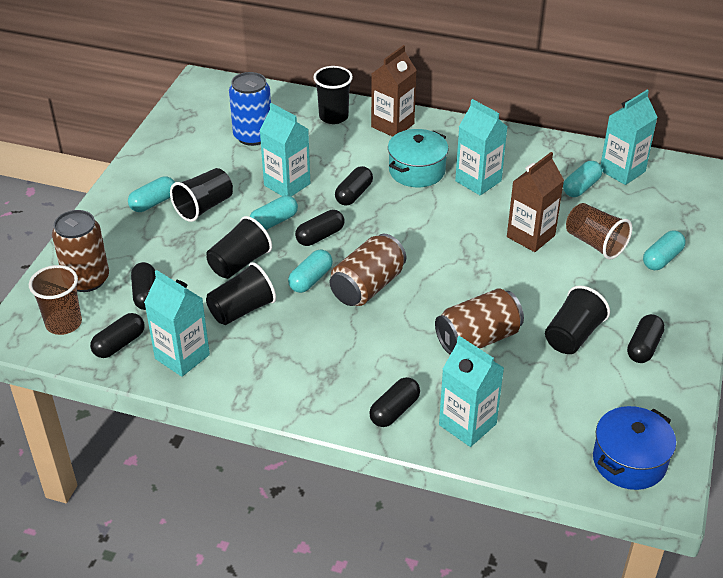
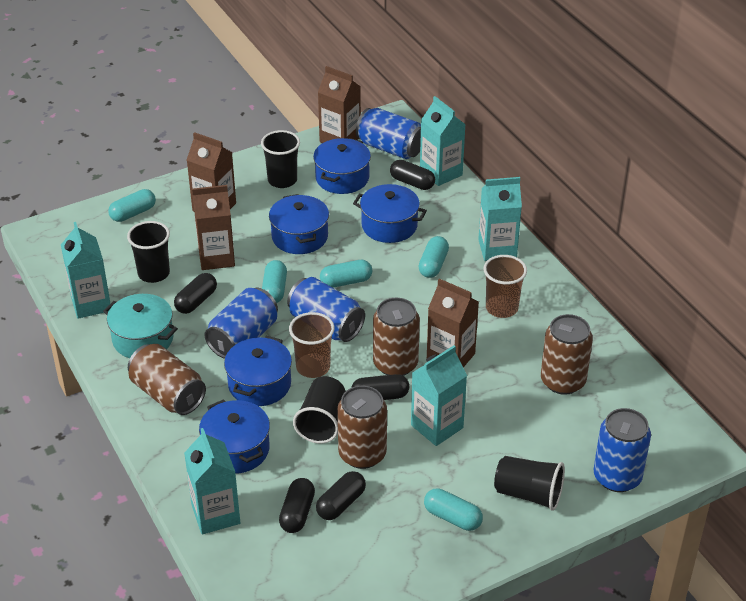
black capsule: 6 -> 5
black cup: 5 -> 4
blue can: 1 -> 4
blue pot: 1 -> 5
brown can: 3 -> 4
brown carton: 2 -> 4

